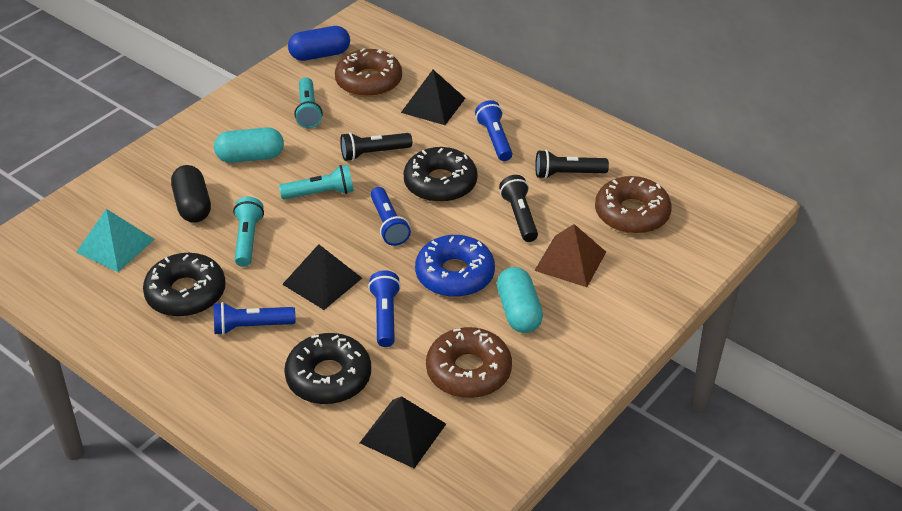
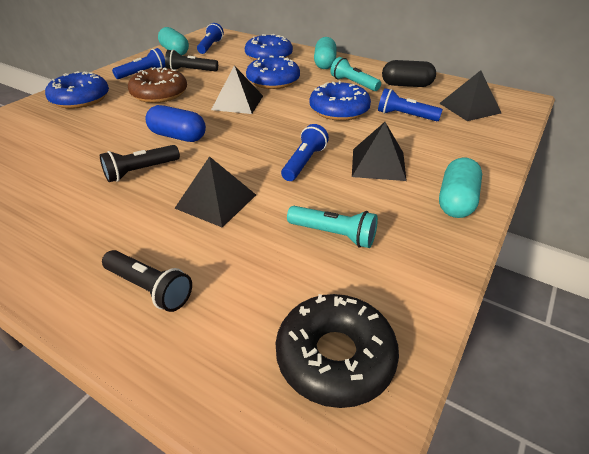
black donut: 3 -> 1
black pyramid: 3 -> 4
blue donut: 1 -> 4
brown donut: 3 -> 1
brown pyramid: 1 -> 0
turquoise capsule: 2 -> 3
turquoise flashlight: 3 -> 2
turquoise pyramid: 1 -> 0

